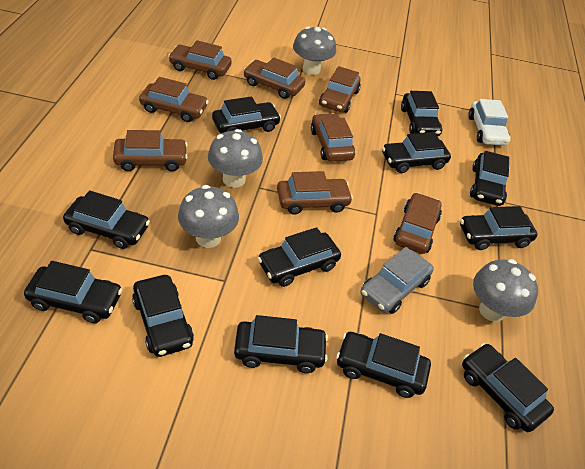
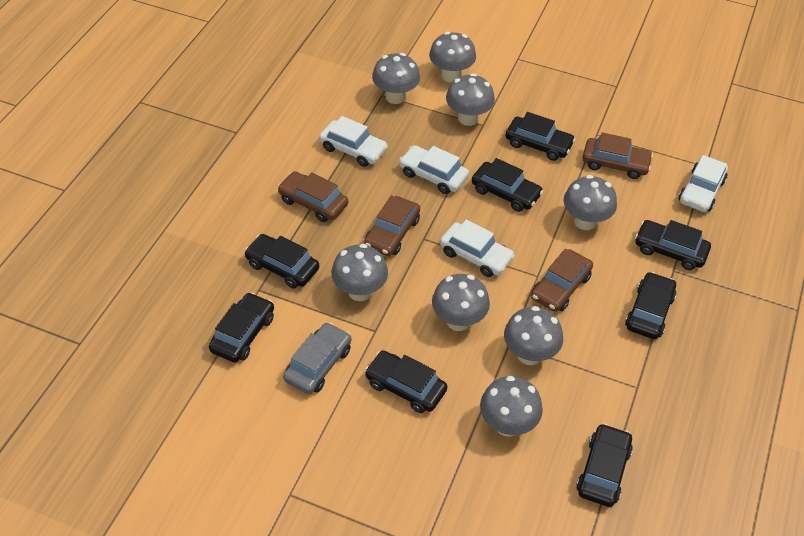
black car: 12 -> 8
brown car: 8 -> 4
grey mushroom: 4 -> 8
white car: 1 -> 4

